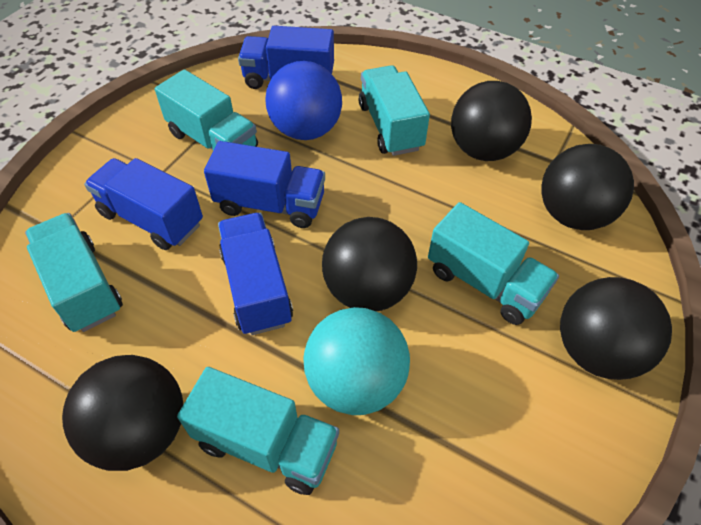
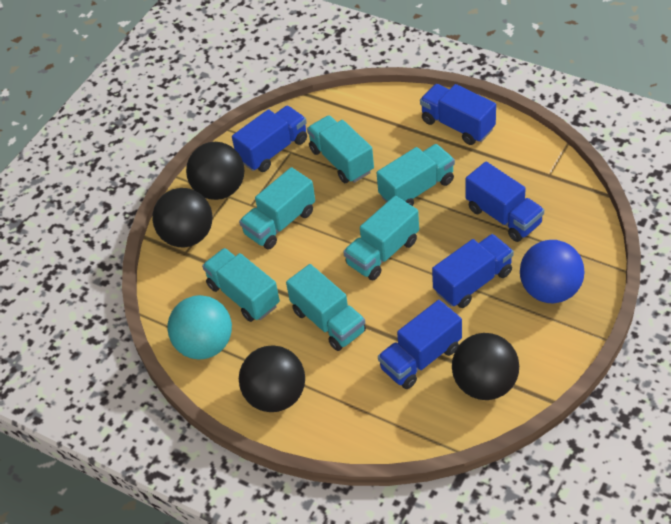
black ball: 5 -> 4
blue truck: 4 -> 5
turquoise truck: 5 -> 6

